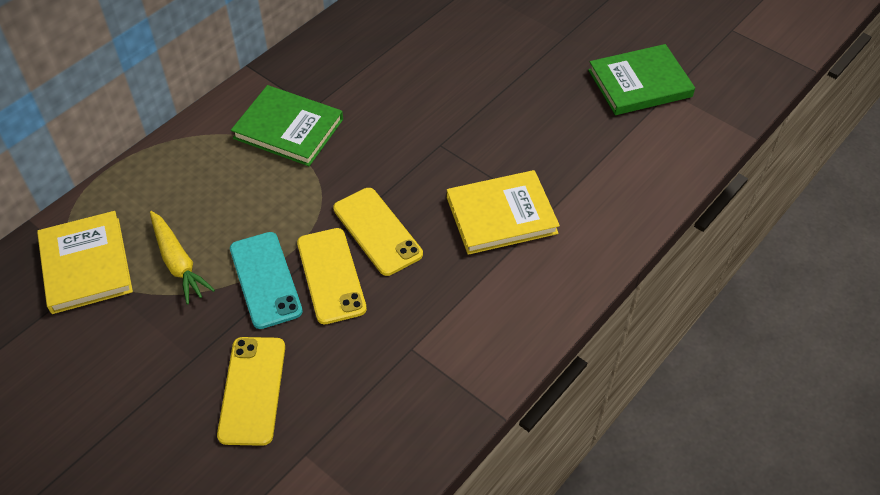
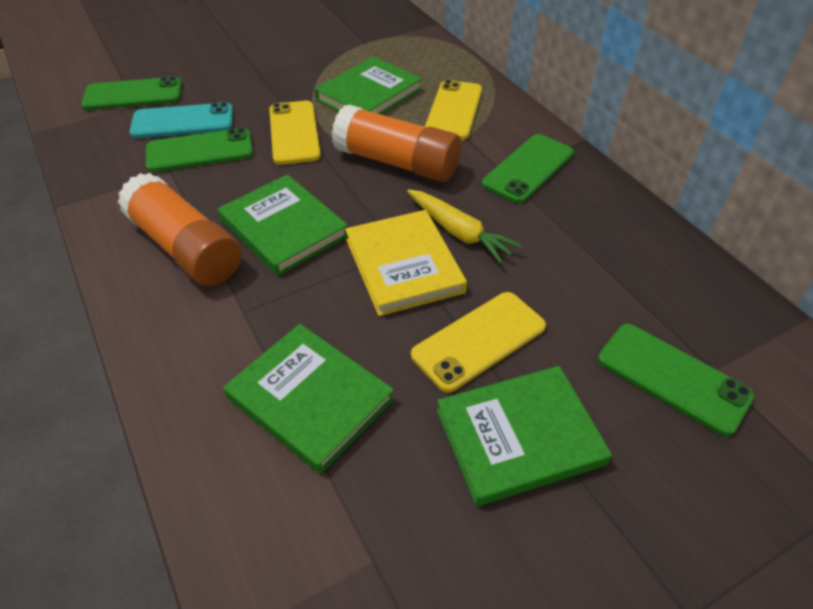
green book: 2 -> 4
green phone: 0 -> 4
orange glue stick: 0 -> 2
yellow book: 2 -> 1

